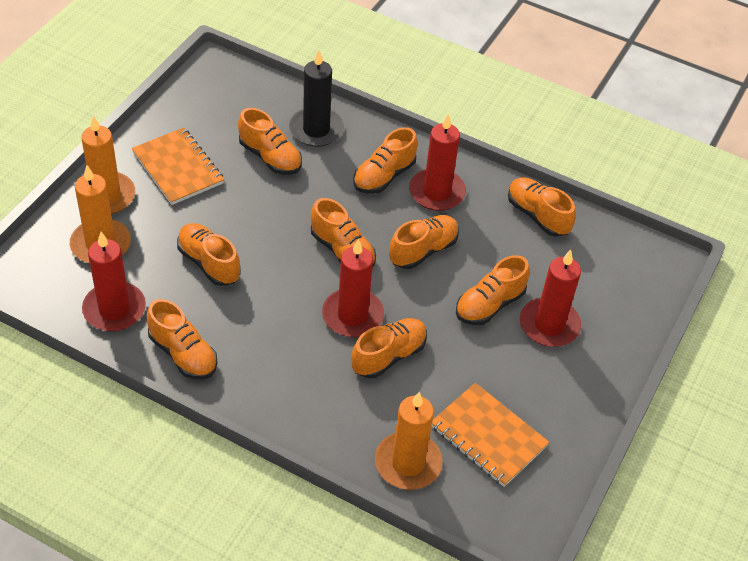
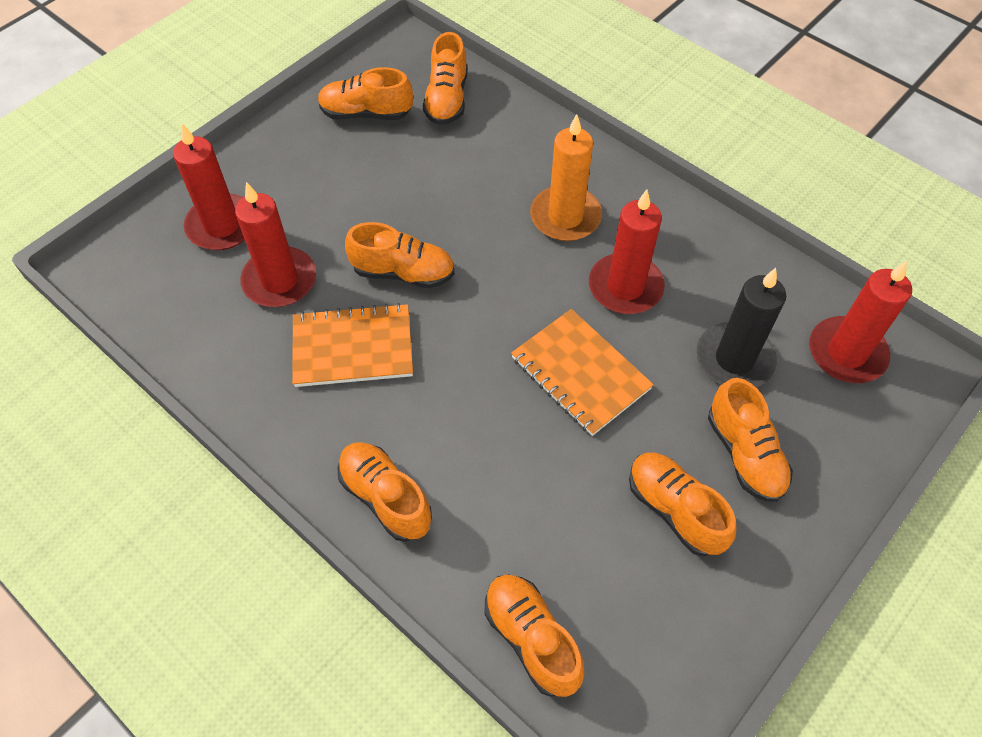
orange candle: 3 -> 1
orange shoe: 9 -> 7

